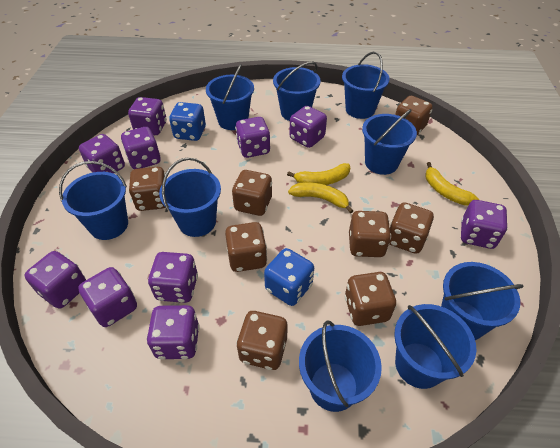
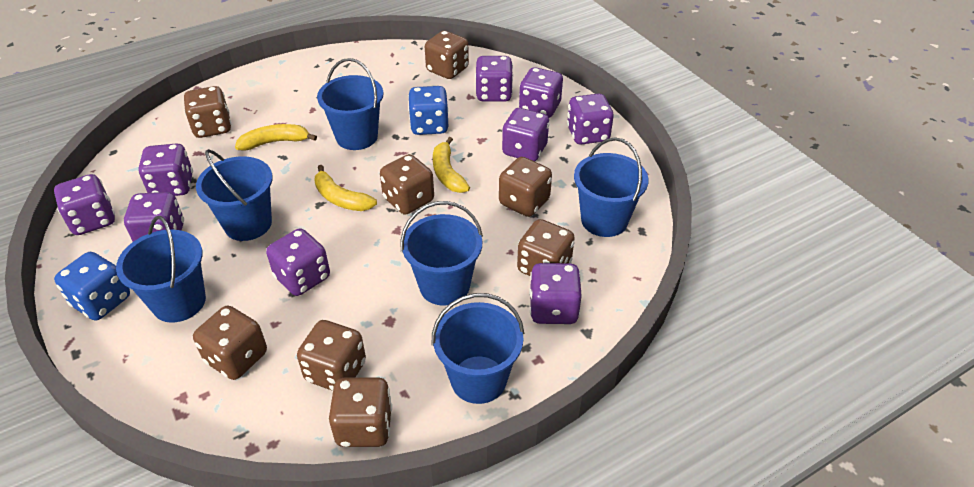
blue bucket: 9 -> 6
purple dice: 10 -> 9

